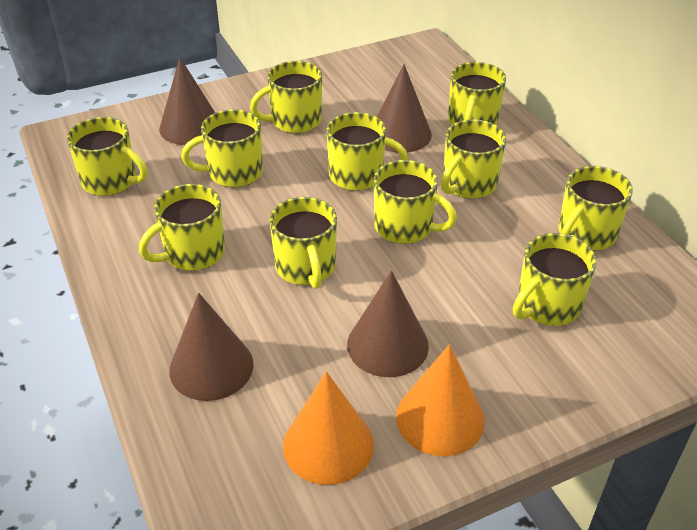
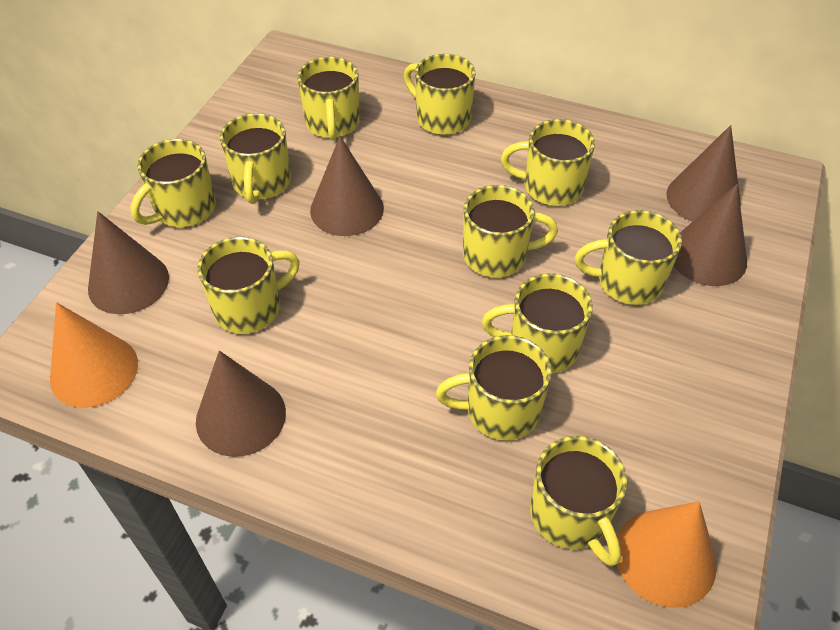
brown cone: 4 -> 5

